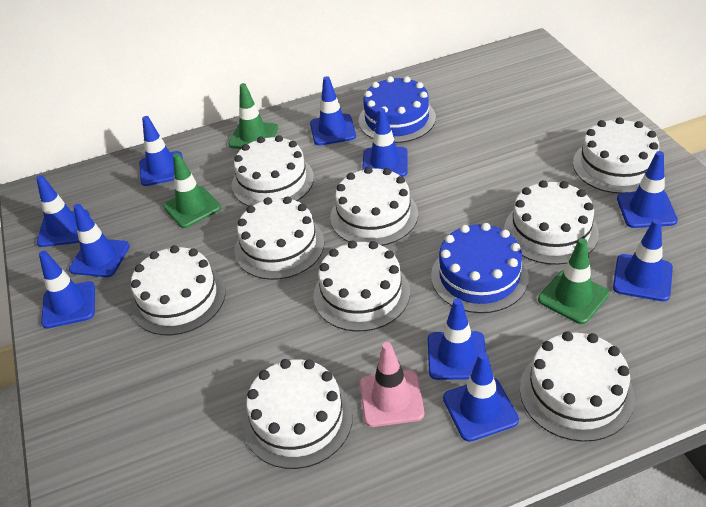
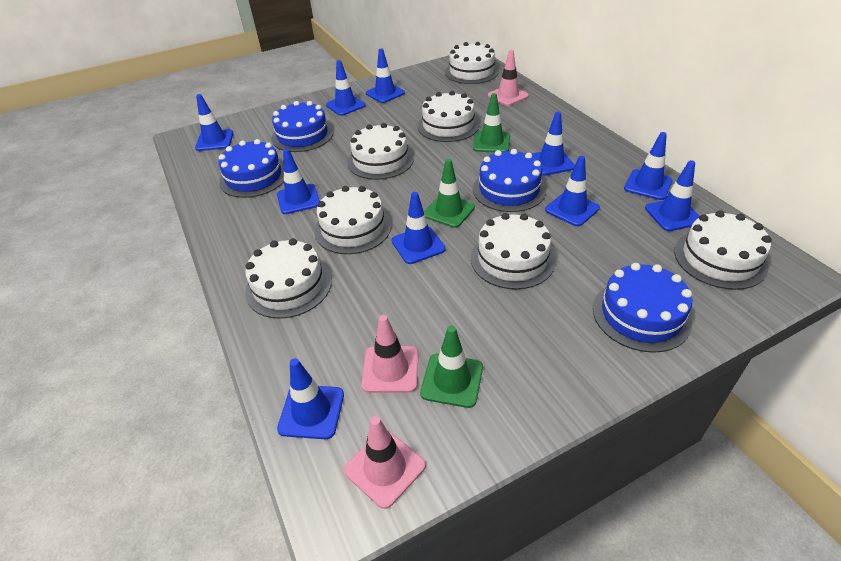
blue cake: 2 -> 4
pink traffic cone: 1 -> 3
white cake: 9 -> 7

